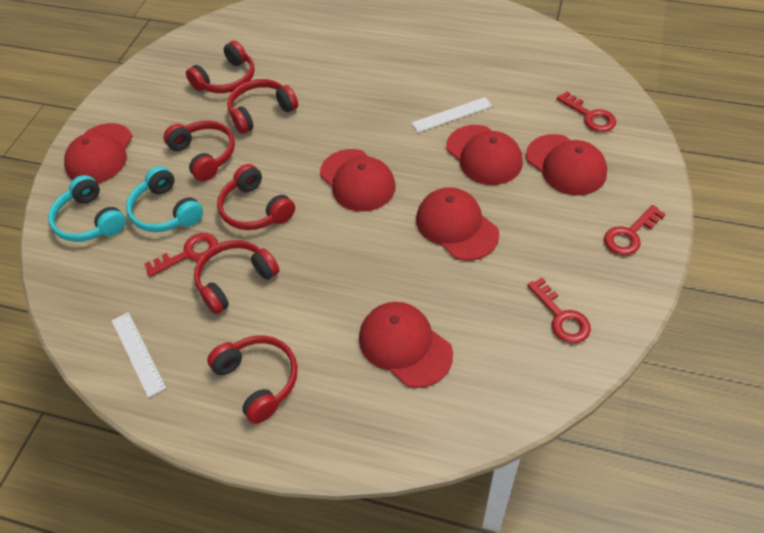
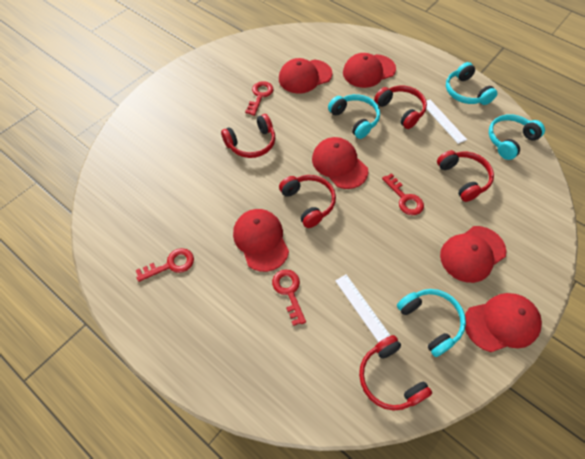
red headphones: 6 -> 5
turquoise headphones: 2 -> 4

